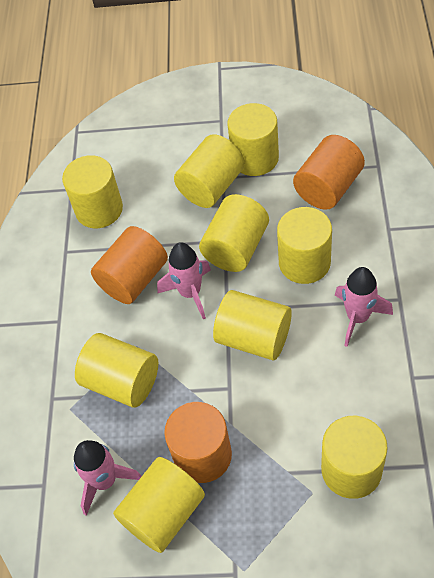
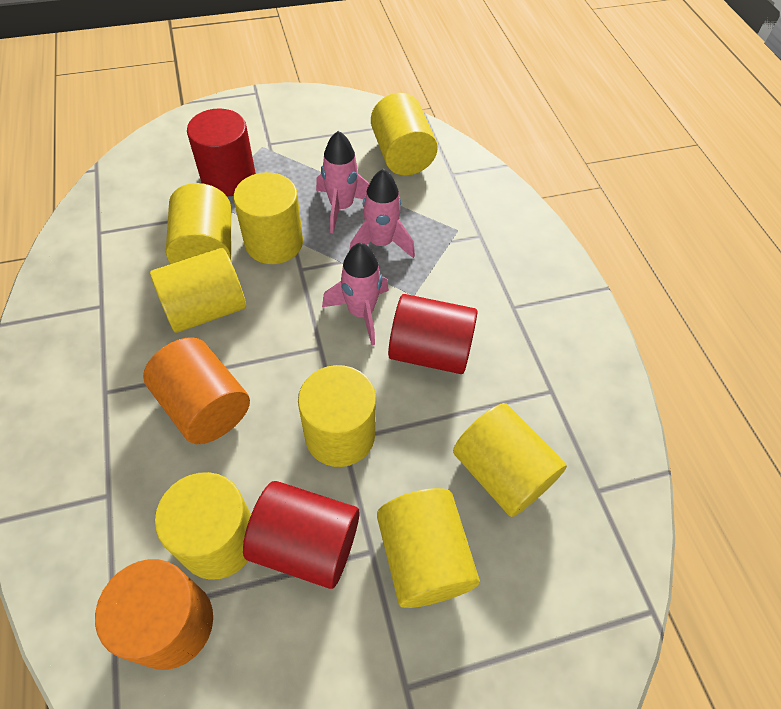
orange cylinder: 3 -> 2
red cylinder: 0 -> 3
yellow cylinder: 9 -> 8

